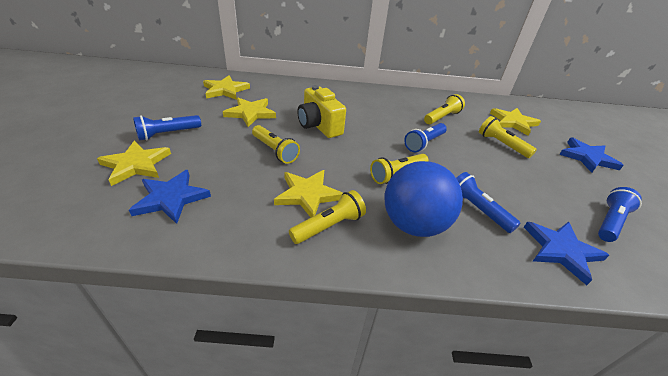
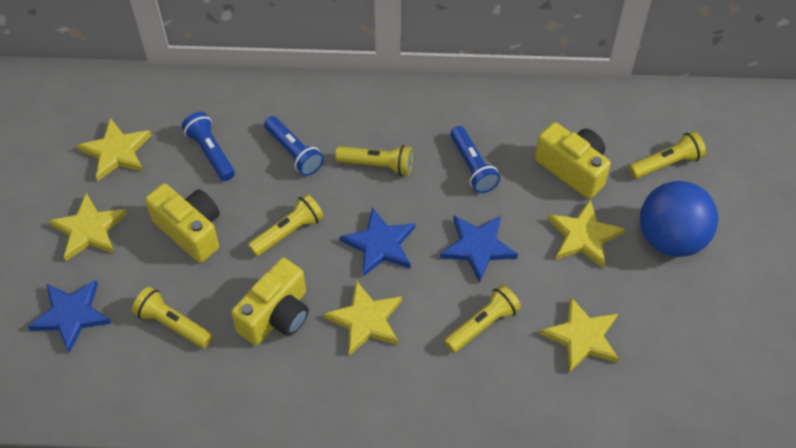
blue flashlight: 4 -> 3
yellow camera: 1 -> 3

